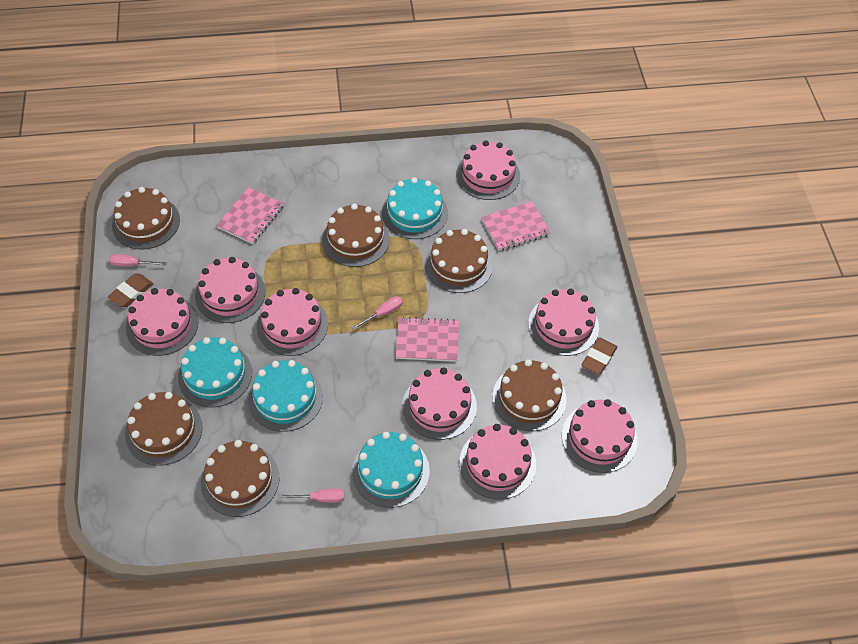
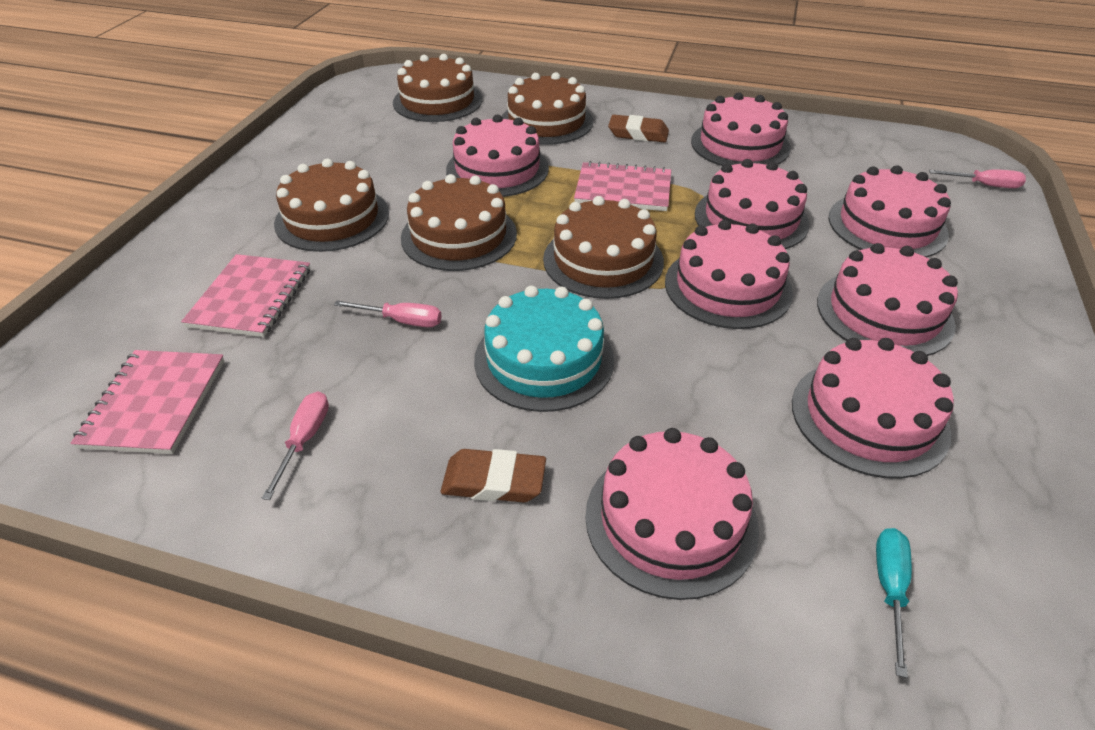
brown cake: 6 -> 5
turquoise cake: 4 -> 1
turquoise screwdriver: 0 -> 1

